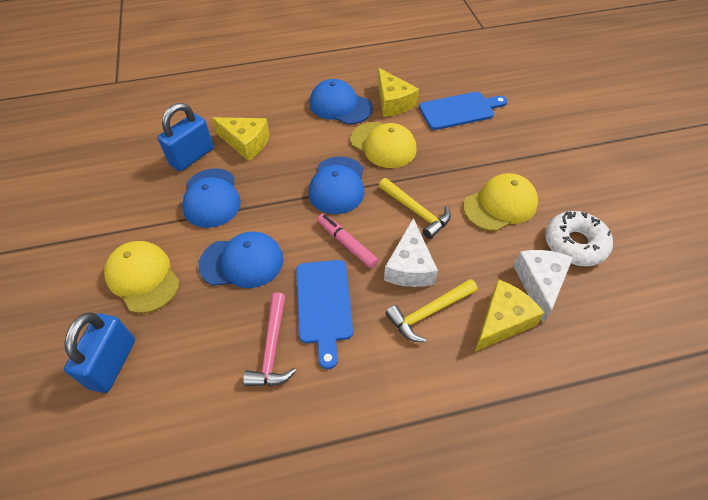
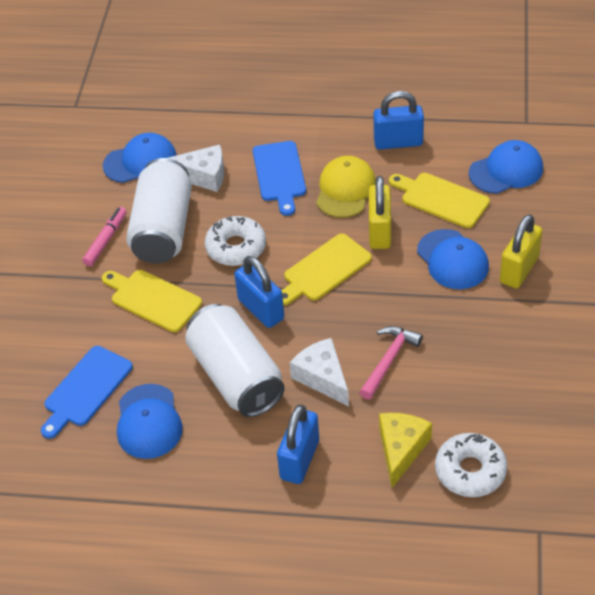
blue padlock: 2 -> 3
white can: 0 -> 2
white donut: 1 -> 2
yellow cap: 3 -> 1
yellow cheese: 3 -> 1
yellow cutting board: 0 -> 3
yellow hammer: 2 -> 0
yellow padlock: 0 -> 2

